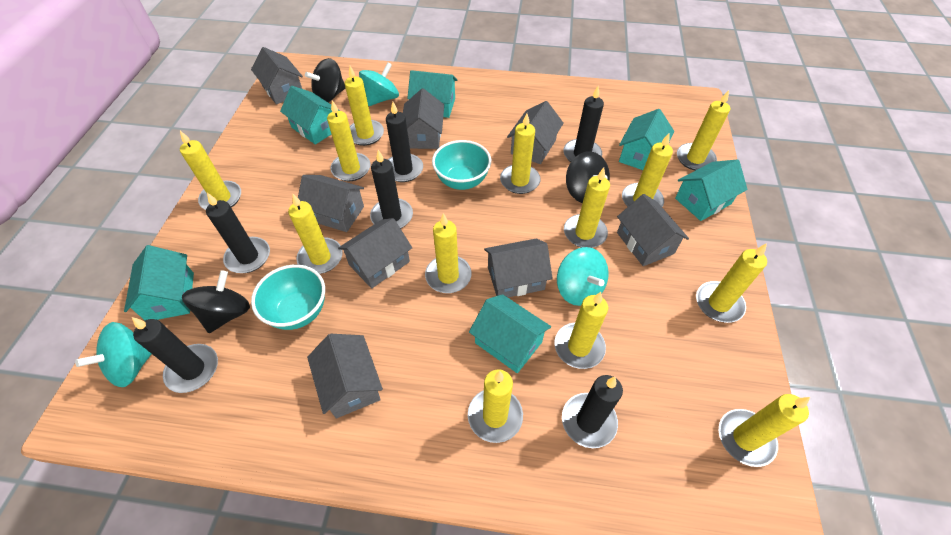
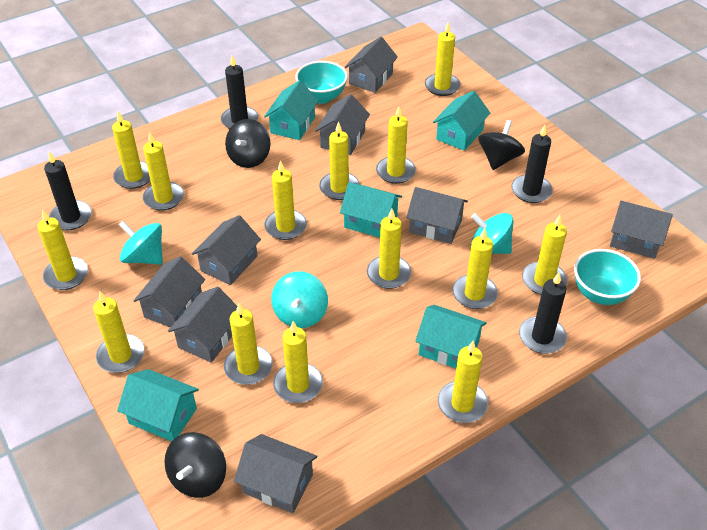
black candle: 6 -> 4
turquoise house: 6 -> 5
yellow candle: 13 -> 14

